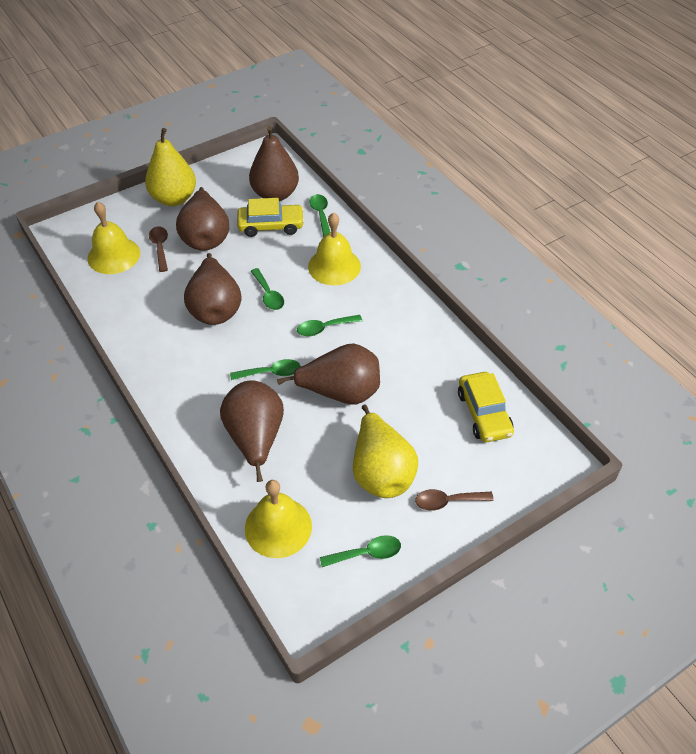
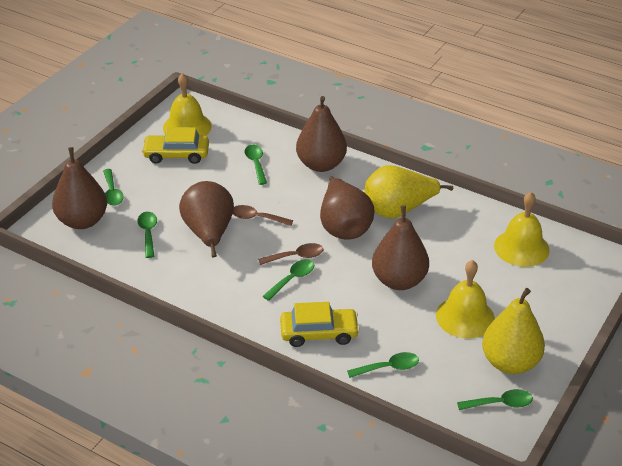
green spoon: 5 -> 6

